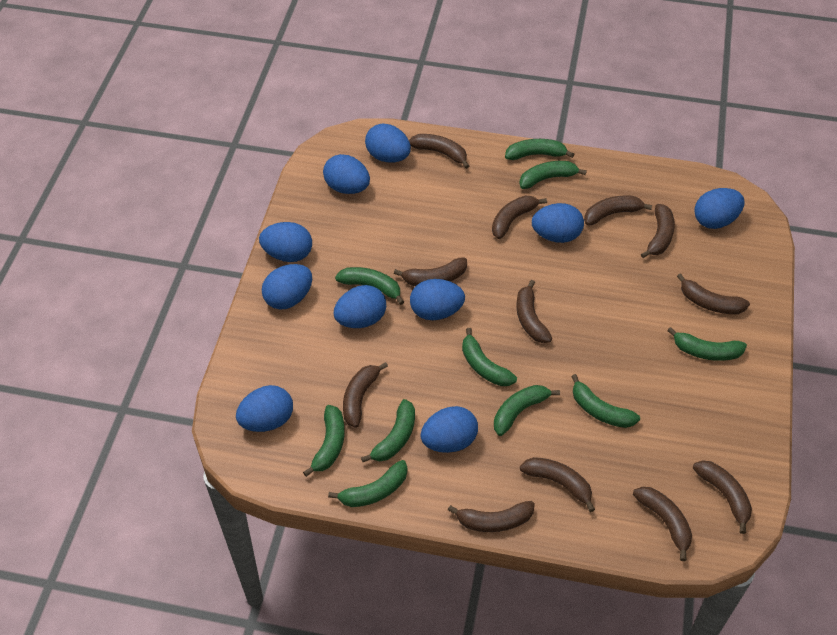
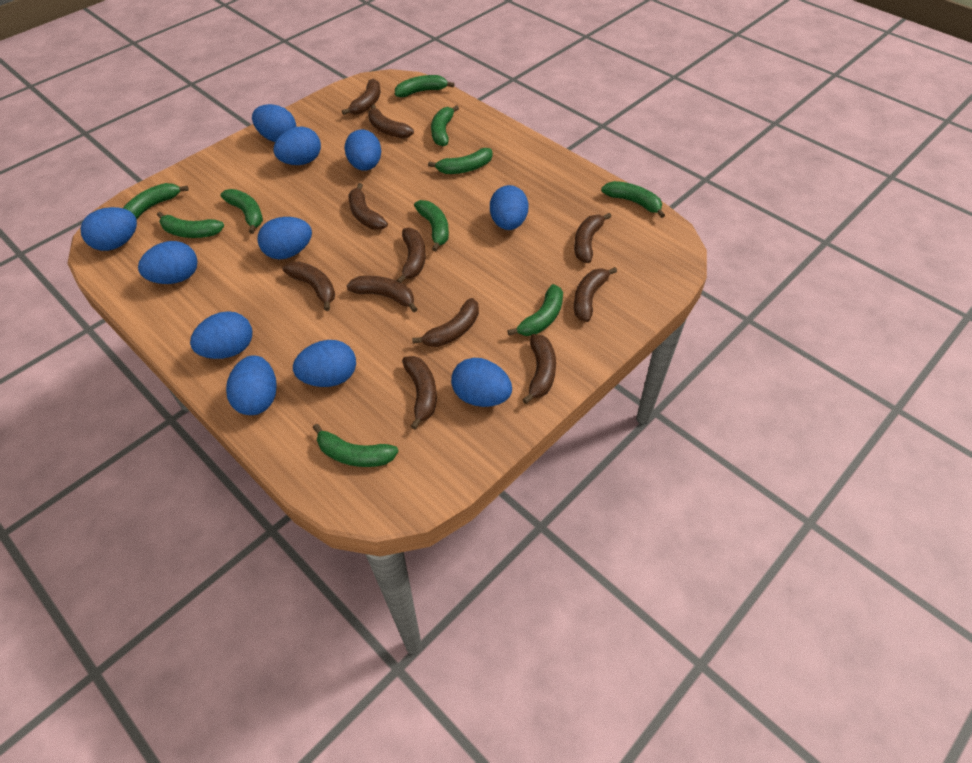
blue egg: 10 -> 11
brown banana: 12 -> 11

